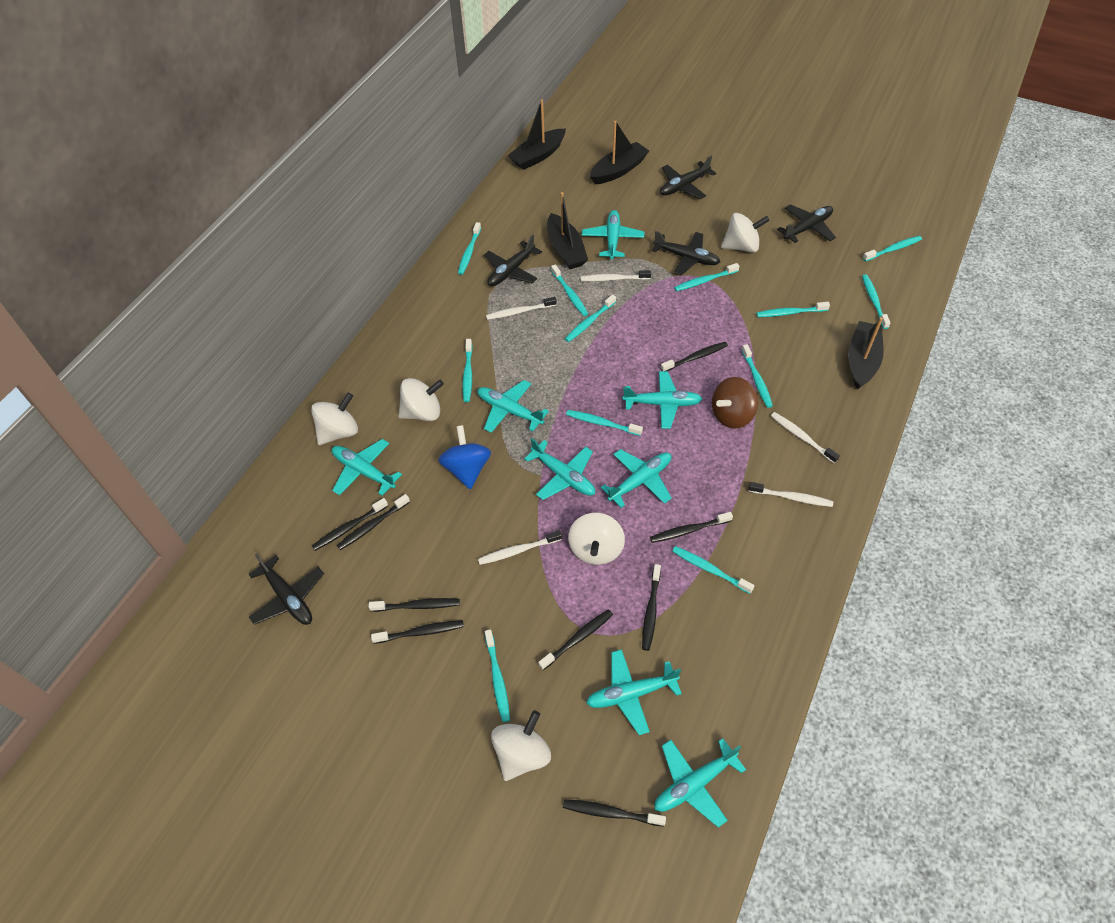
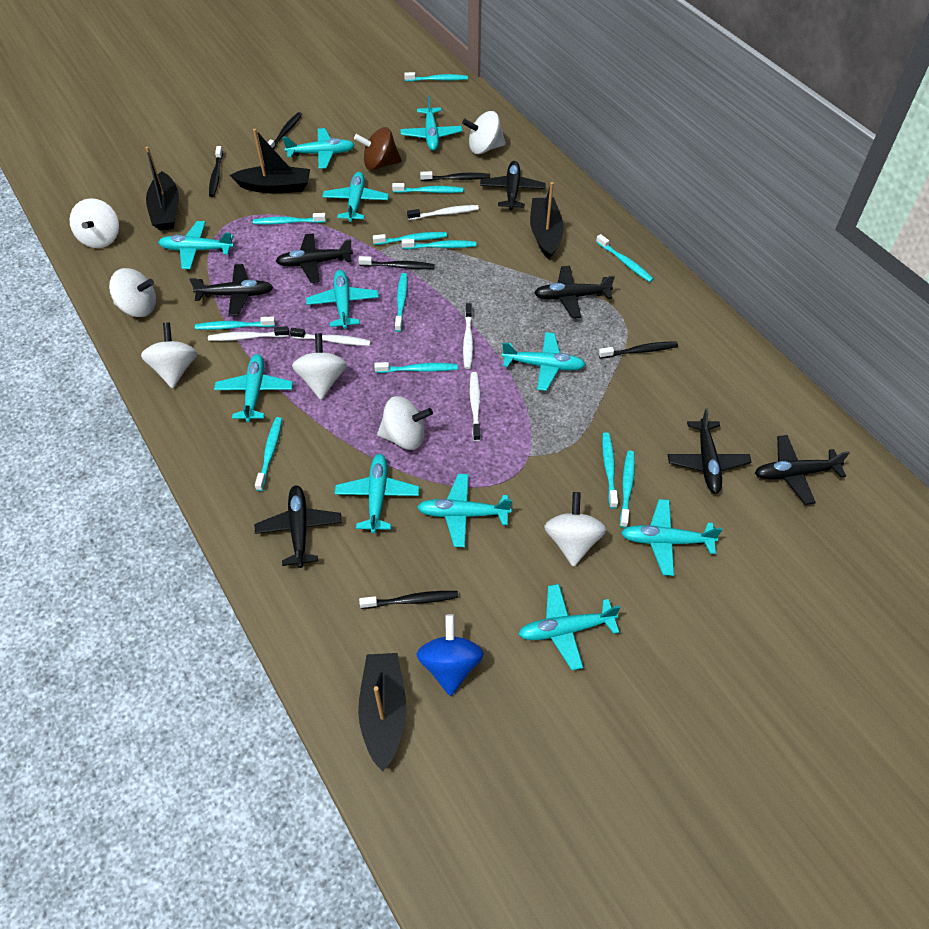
black plane: 5 -> 7
black toothbrush: 9 -> 6
turquoise plane: 8 -> 11
white spinning top: 5 -> 7

